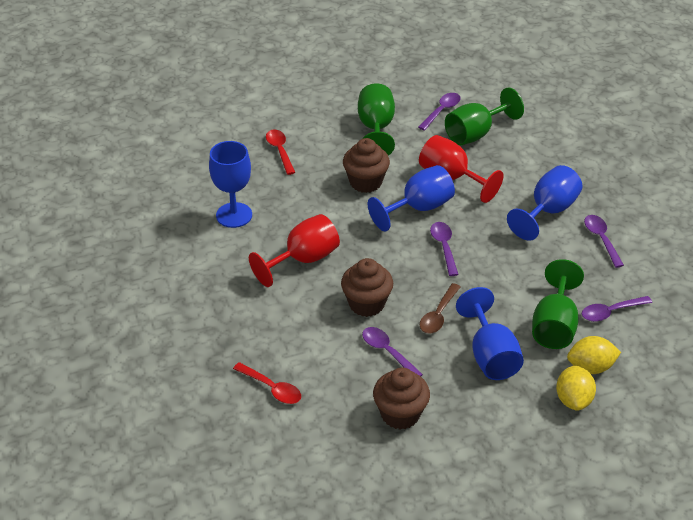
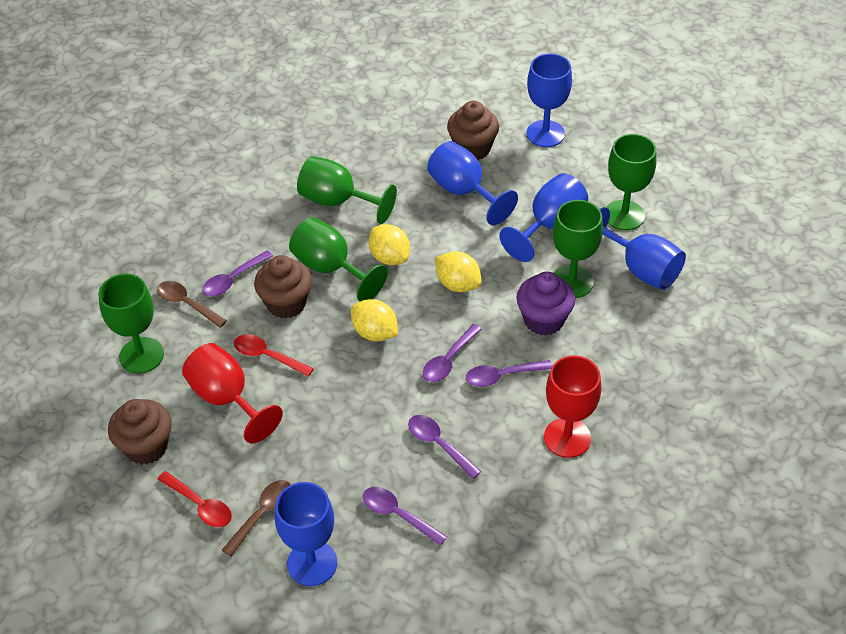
blue goblet: 4 -> 5
brown spoon: 1 -> 2
green goblet: 3 -> 5
purple cupcake: 0 -> 1
yellow lemon: 2 -> 3

